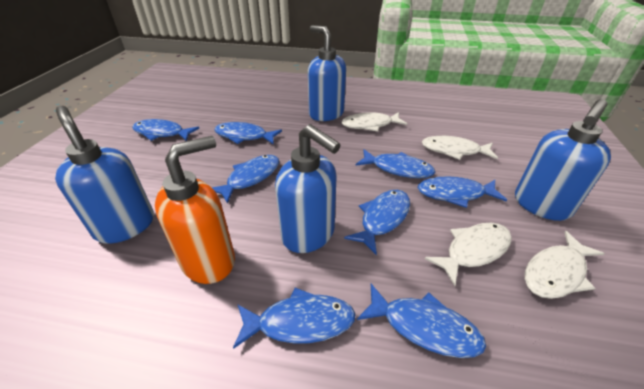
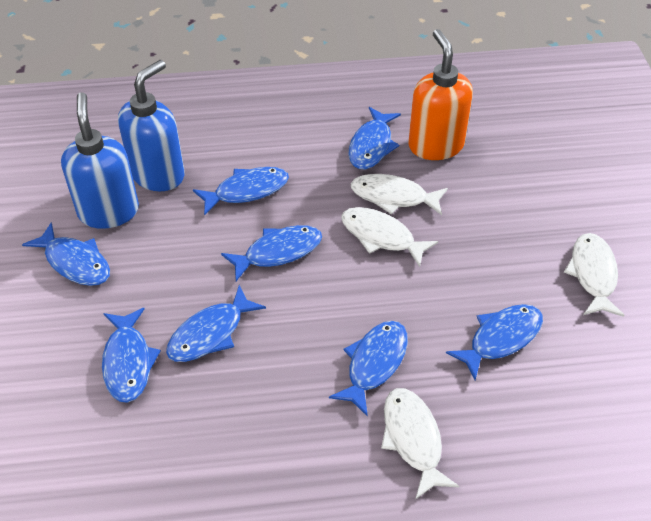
blue soap dispenser: 4 -> 2

